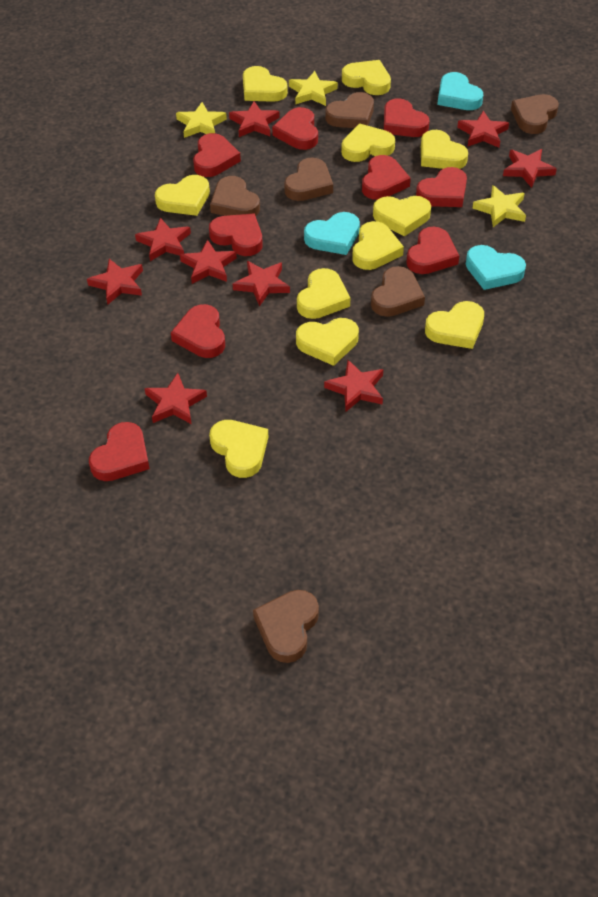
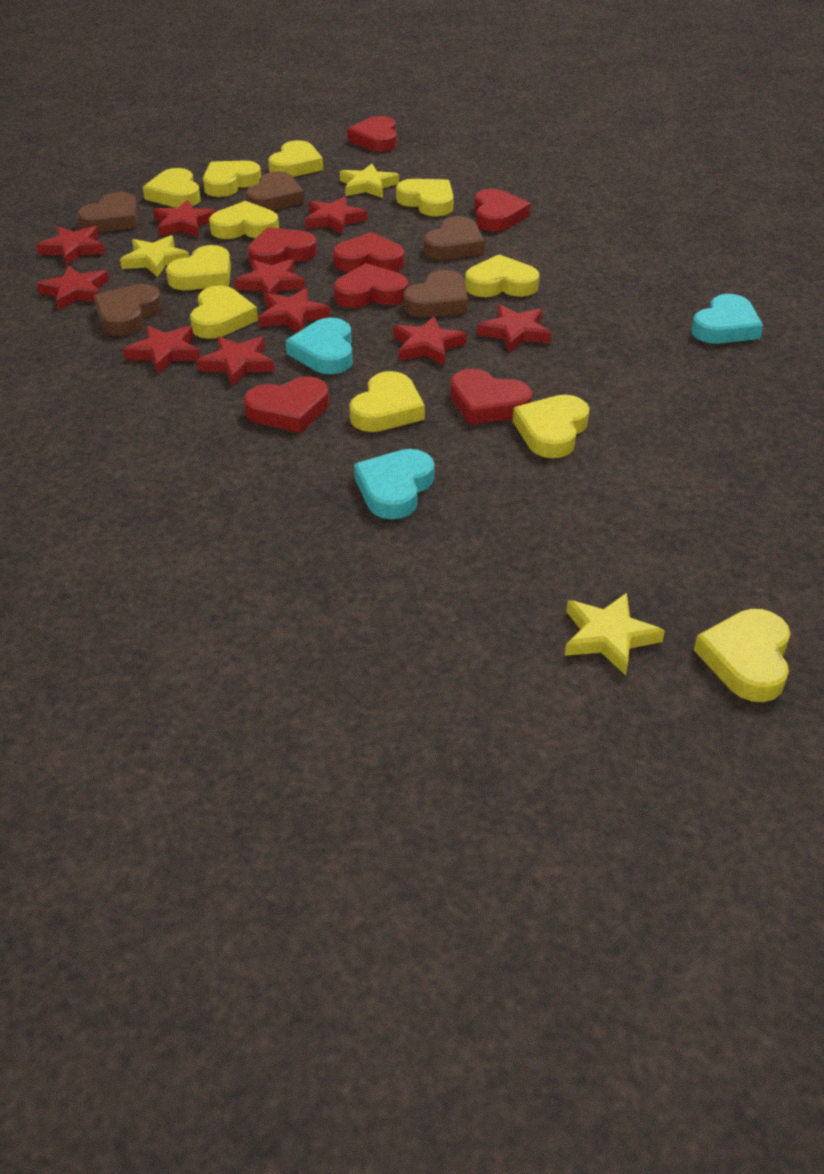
brown heart: 6 -> 5
red heart: 9 -> 7
red star: 9 -> 10

